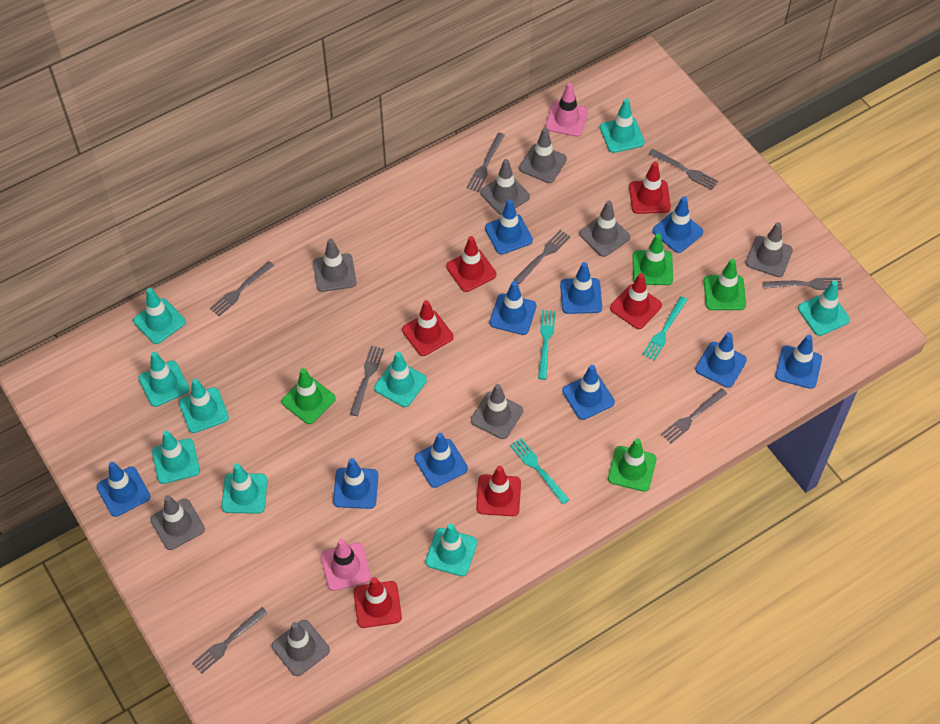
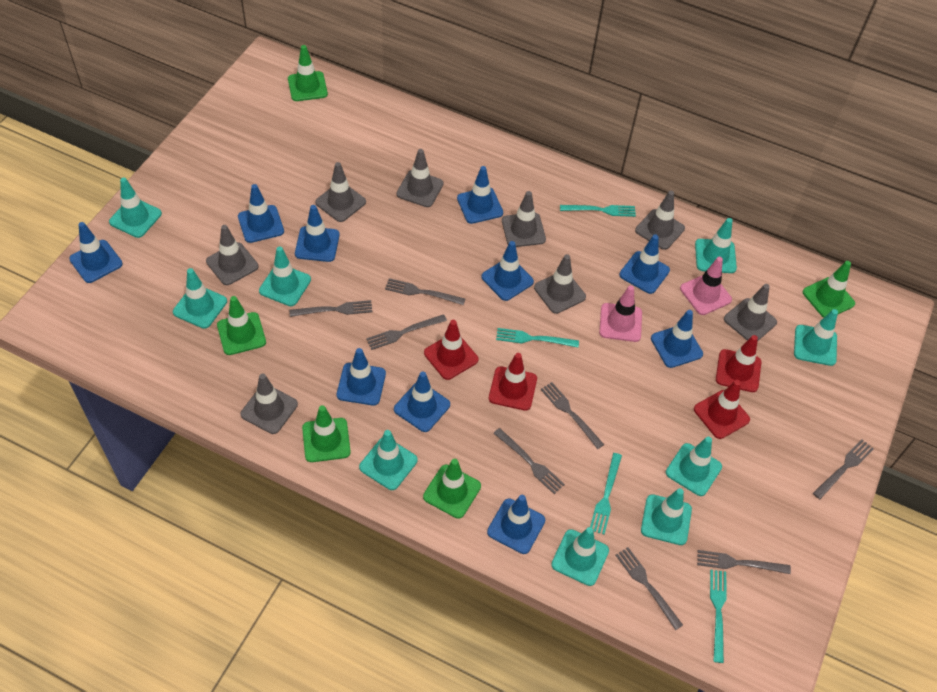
green traffic cone: 4 -> 5
red traffic cone: 6 -> 4
turquoise fork: 3 -> 4

